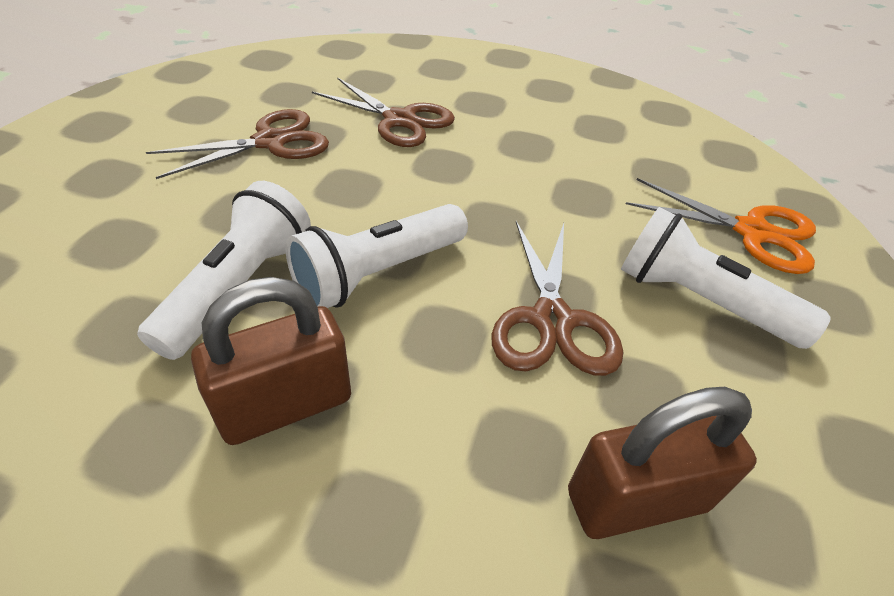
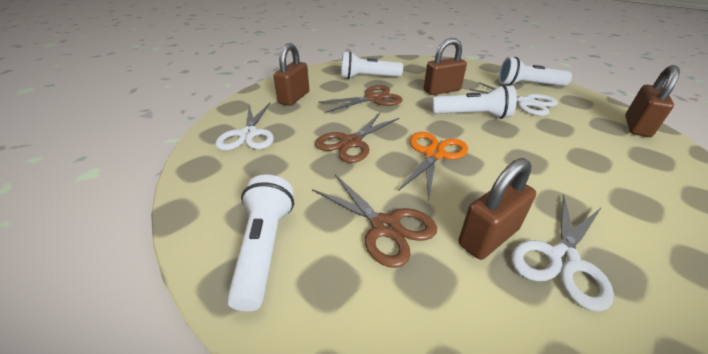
brown padlock: 2 -> 4
white flashlight: 3 -> 4
white scissors: 0 -> 3

